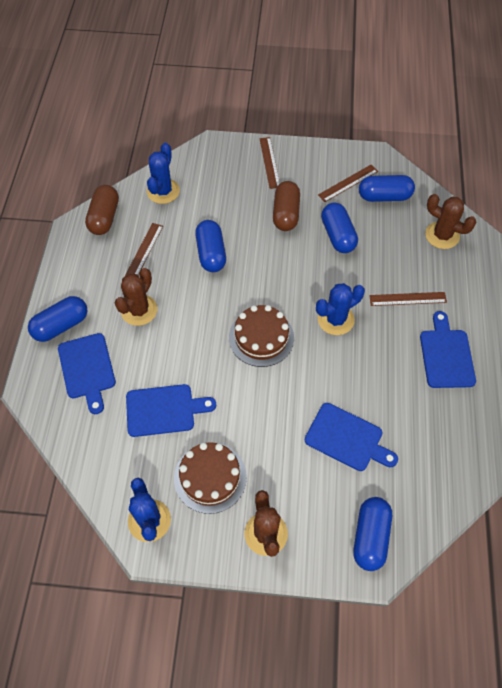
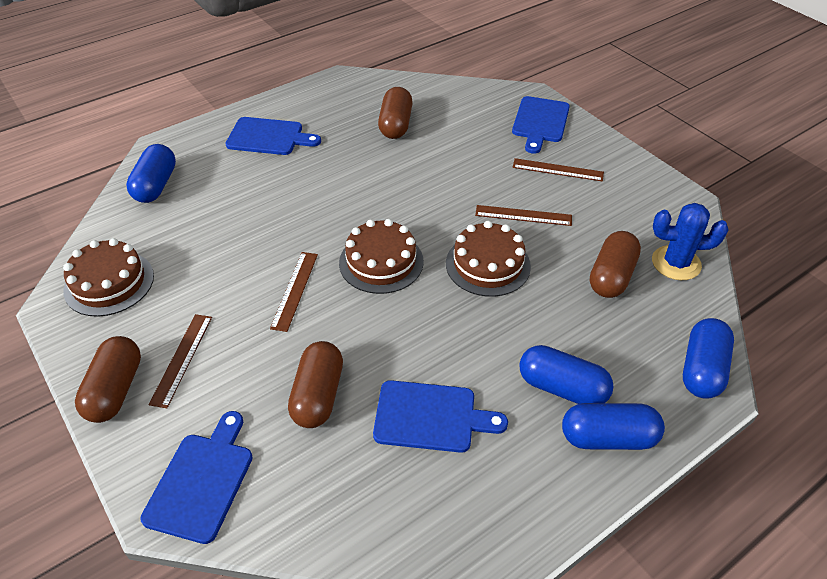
blue cactus: 3 -> 1
blue capsule: 5 -> 4
brown cactus: 3 -> 0
brown cake: 2 -> 3
brown capsule: 2 -> 4

